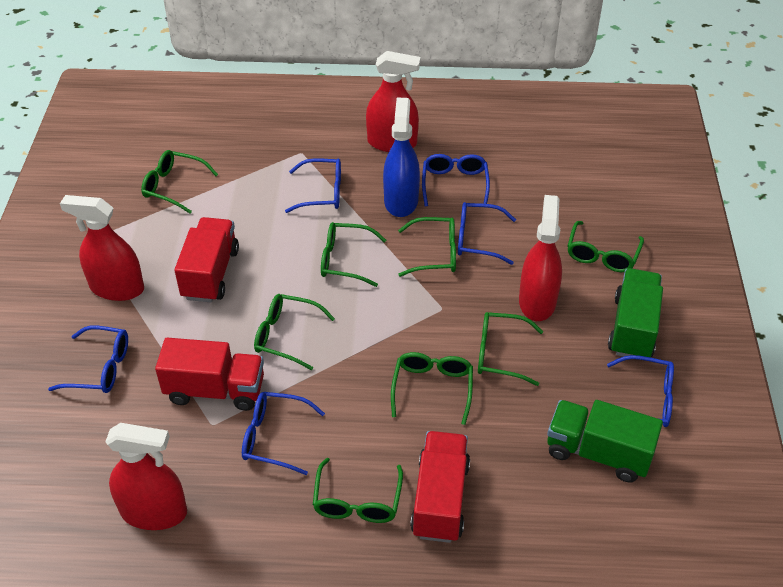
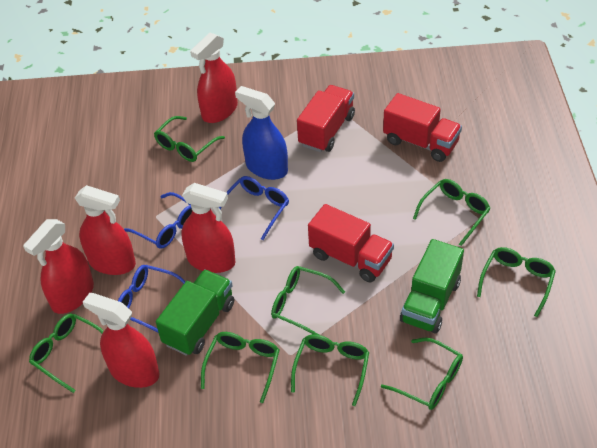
blue glasses: 6 -> 3
red spray bottle: 4 -> 5

